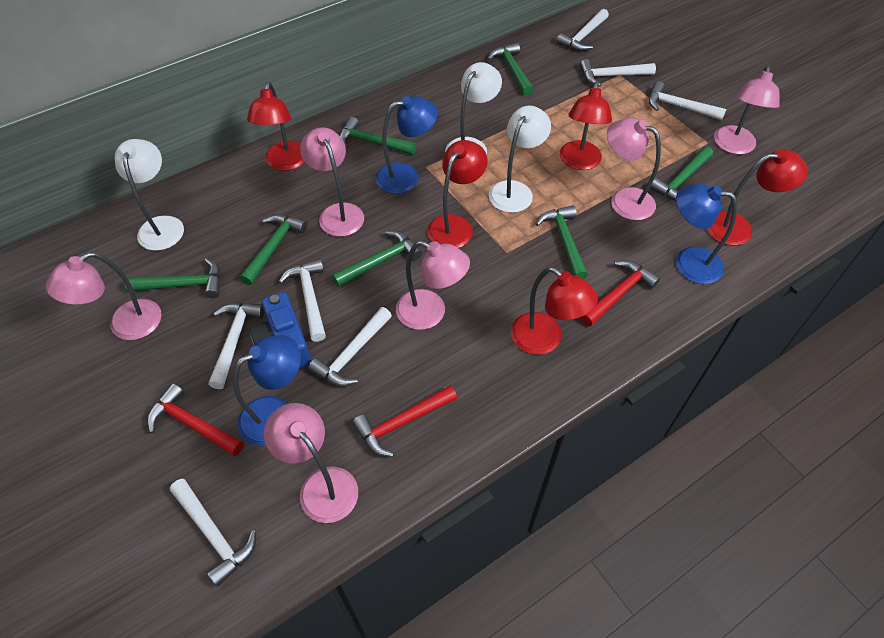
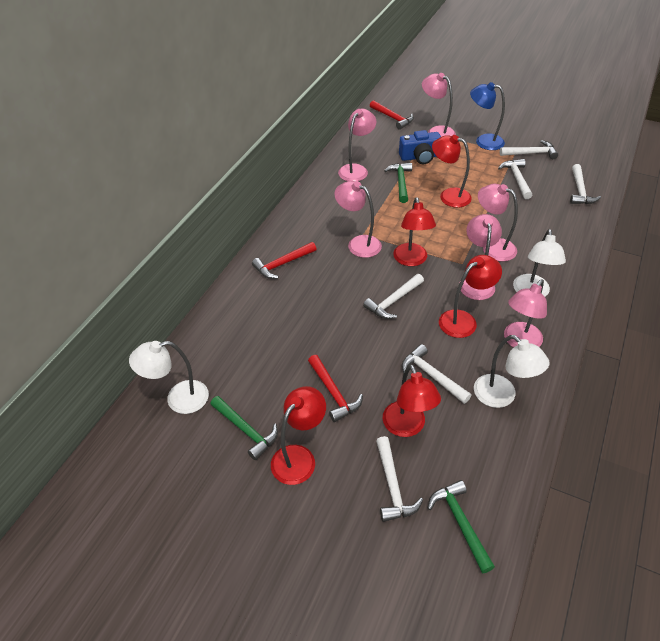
blue lamp: 3 -> 1
green hammer: 7 -> 3
white hammer: 7 -> 6

